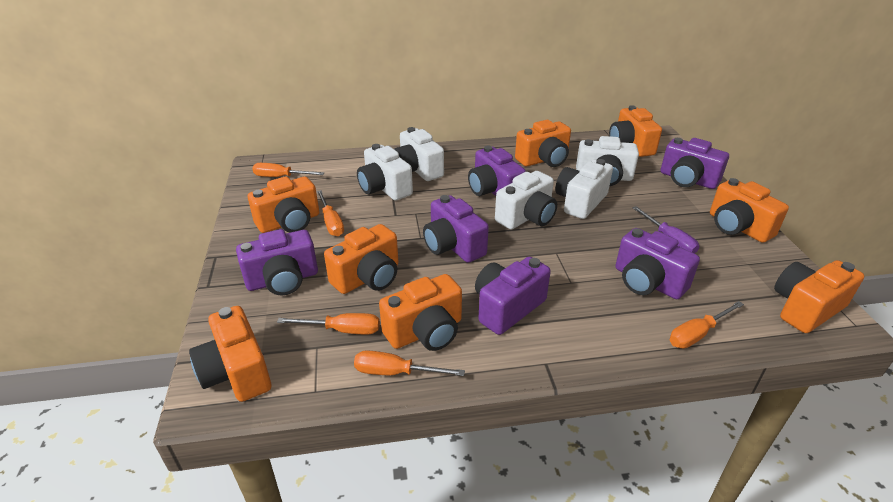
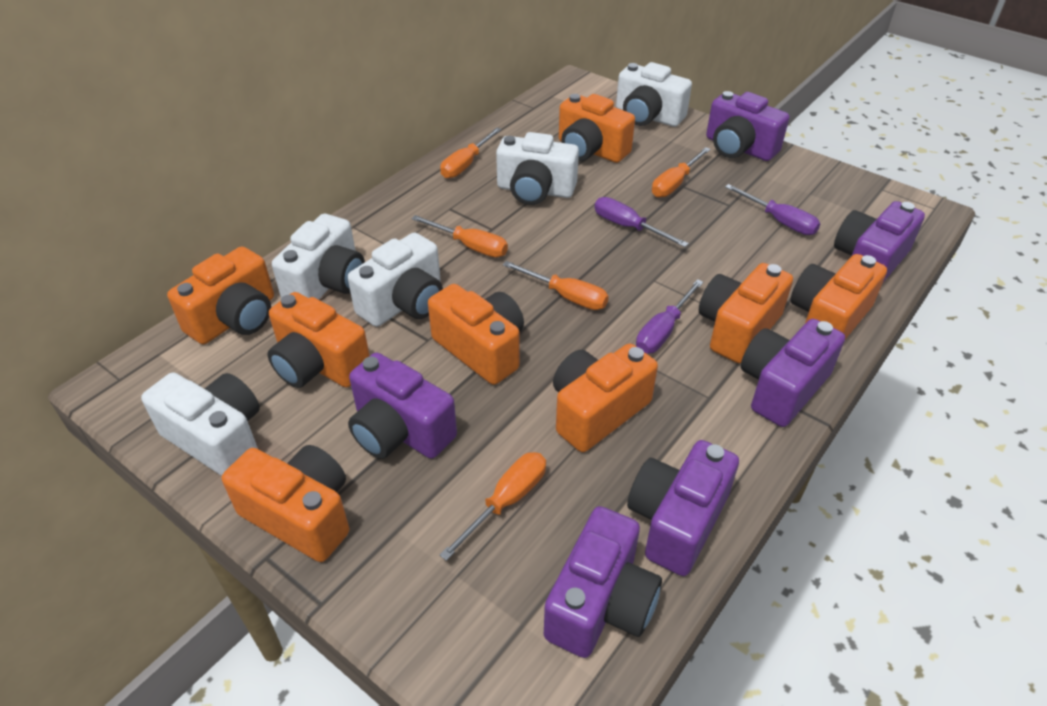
purple screwdriver: 1 -> 3

